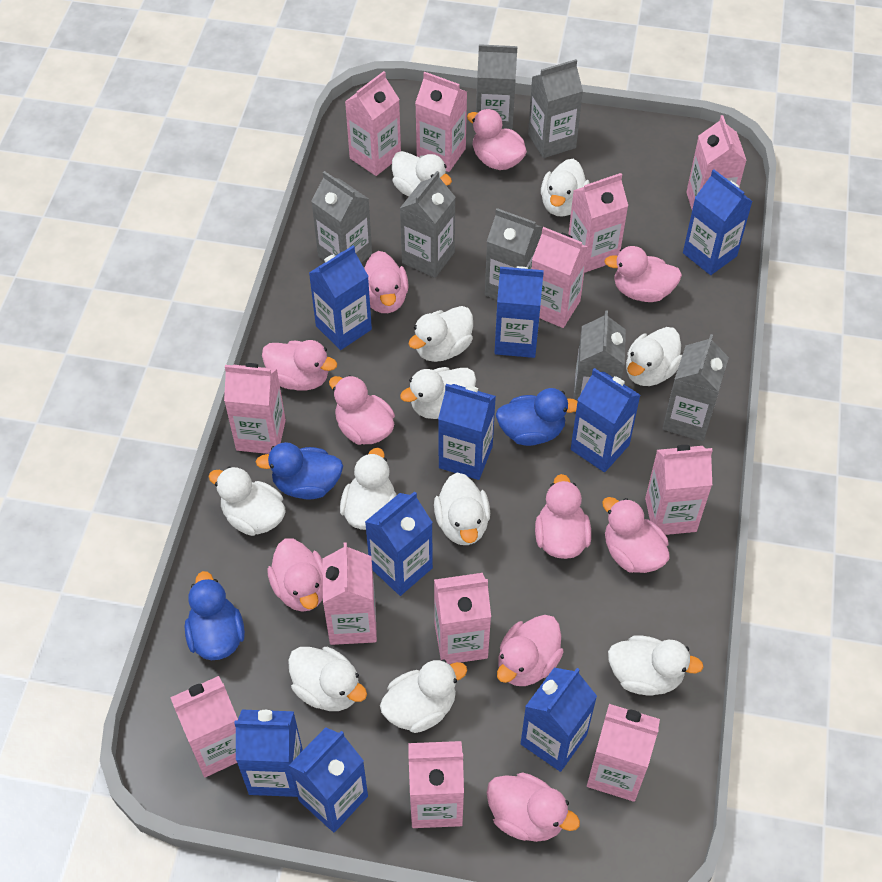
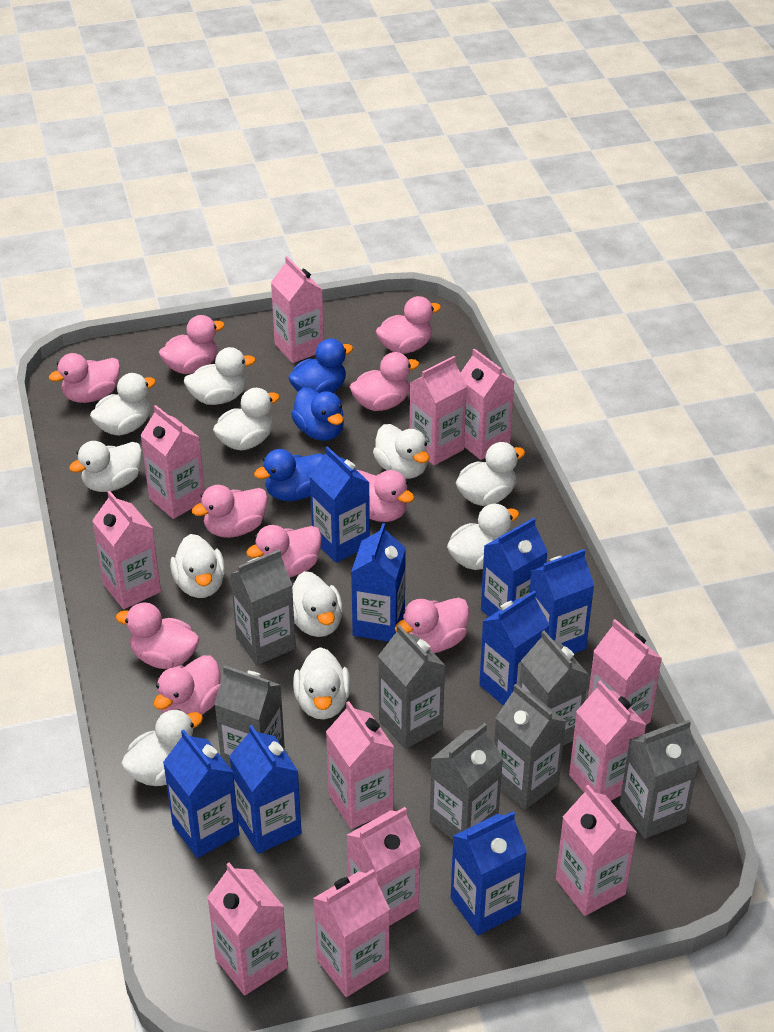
blue carton: 9 -> 8

